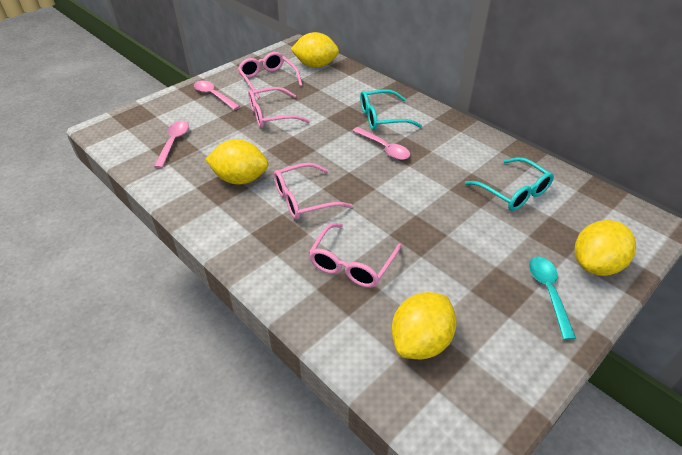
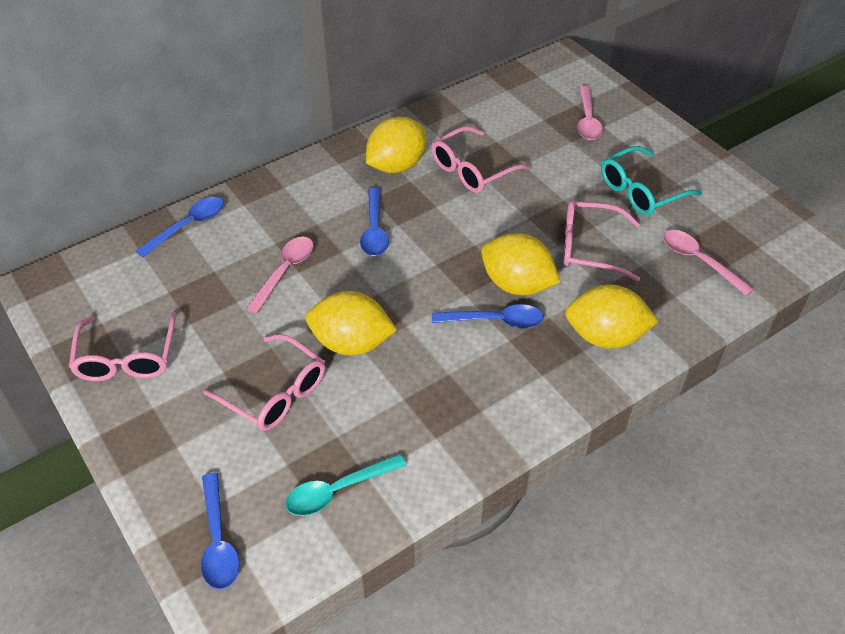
blue spoon: 0 -> 4
turquoise glasses: 2 -> 1

